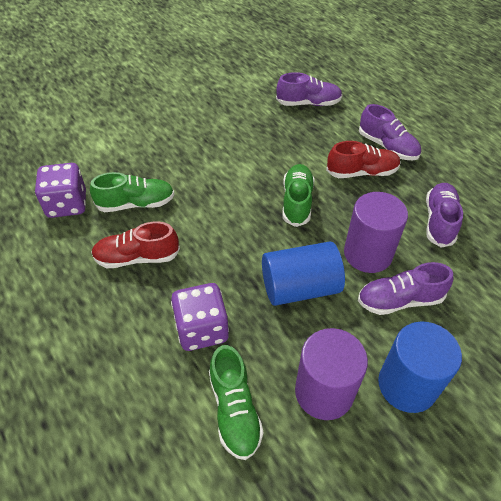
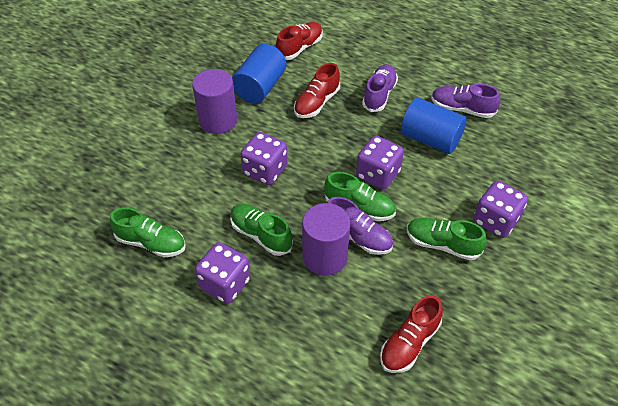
green shoe: 3 -> 4
purple dice: 2 -> 4
purple shoe: 4 -> 3
red shoe: 2 -> 3

